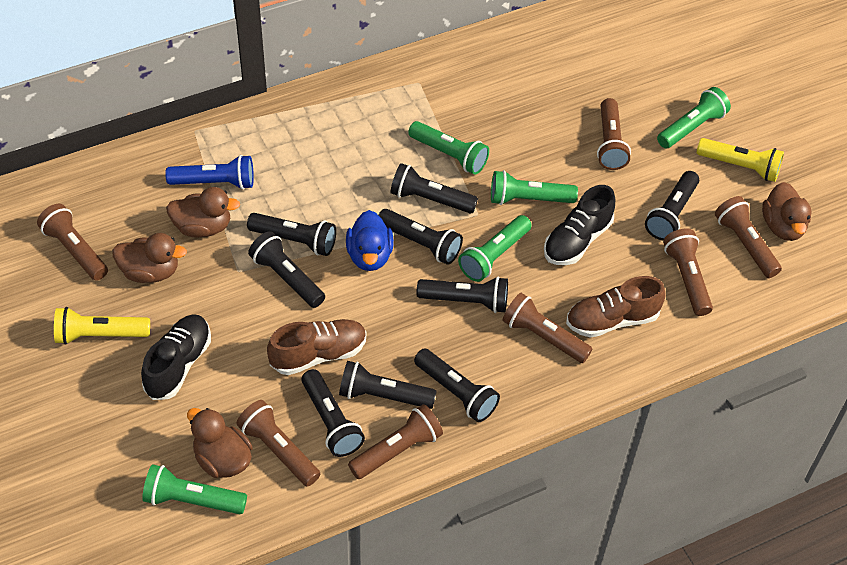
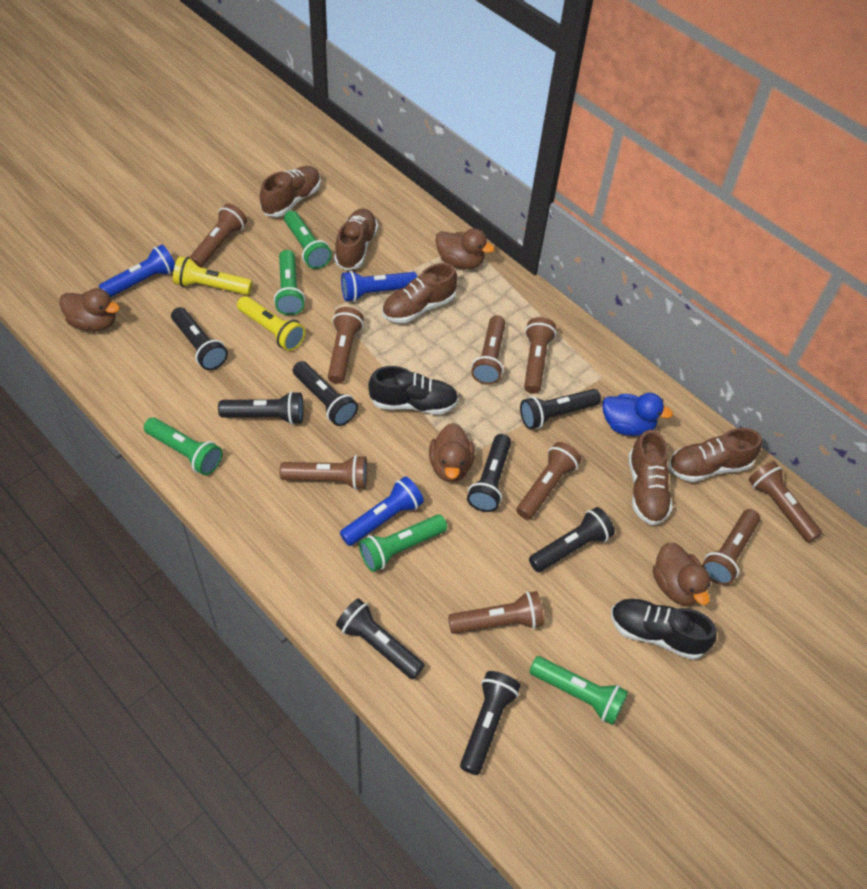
black flashlight: 9 -> 8
blue flashlight: 1 -> 3
brown flashlight: 7 -> 9
brown shoe: 2 -> 5

